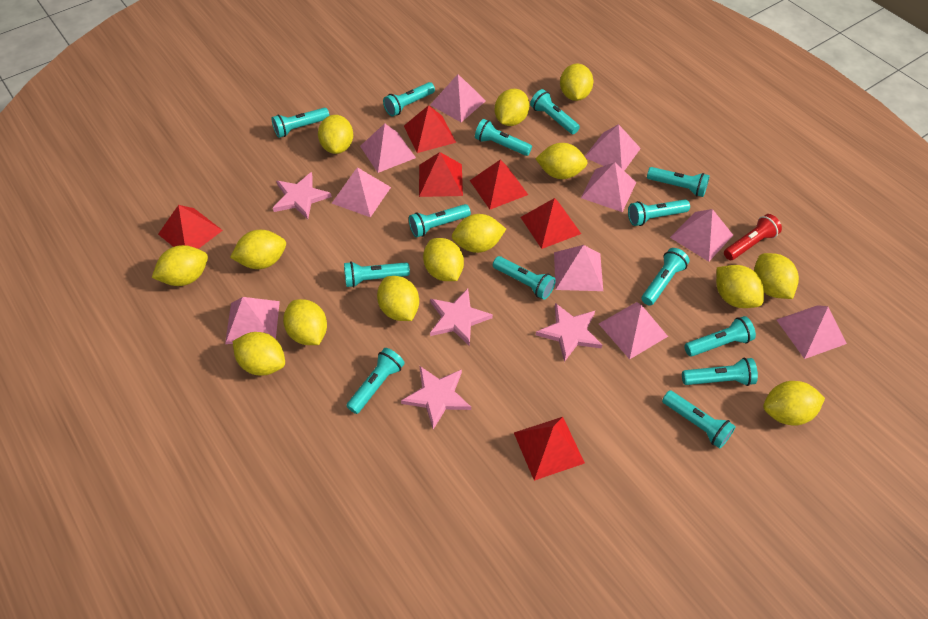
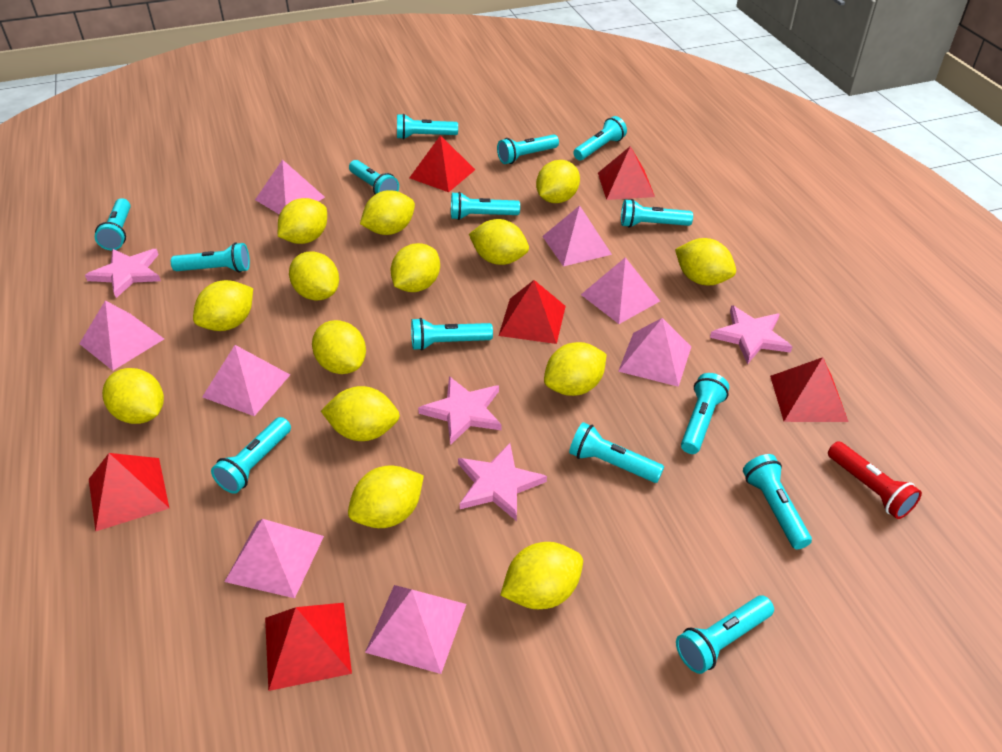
pink pyramid: 10 -> 8

